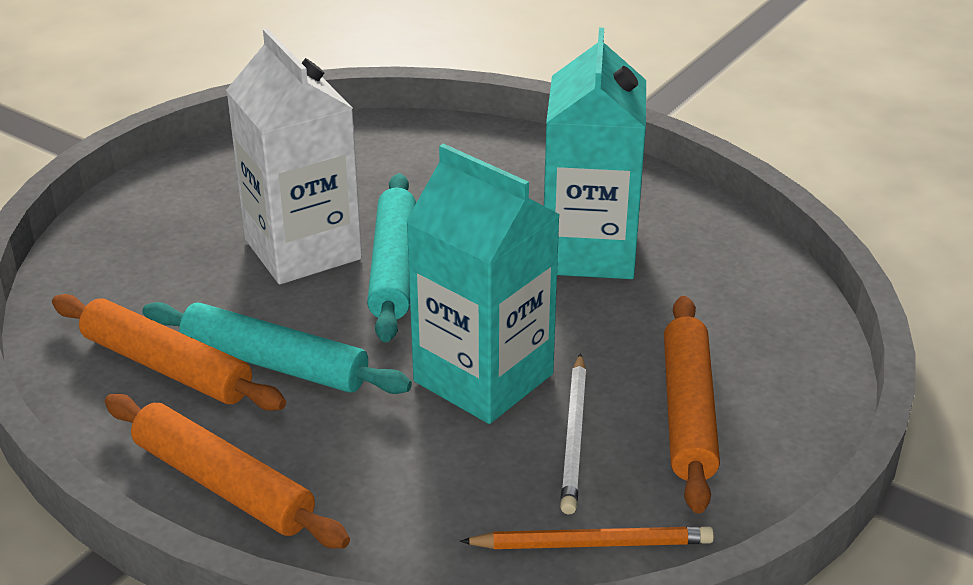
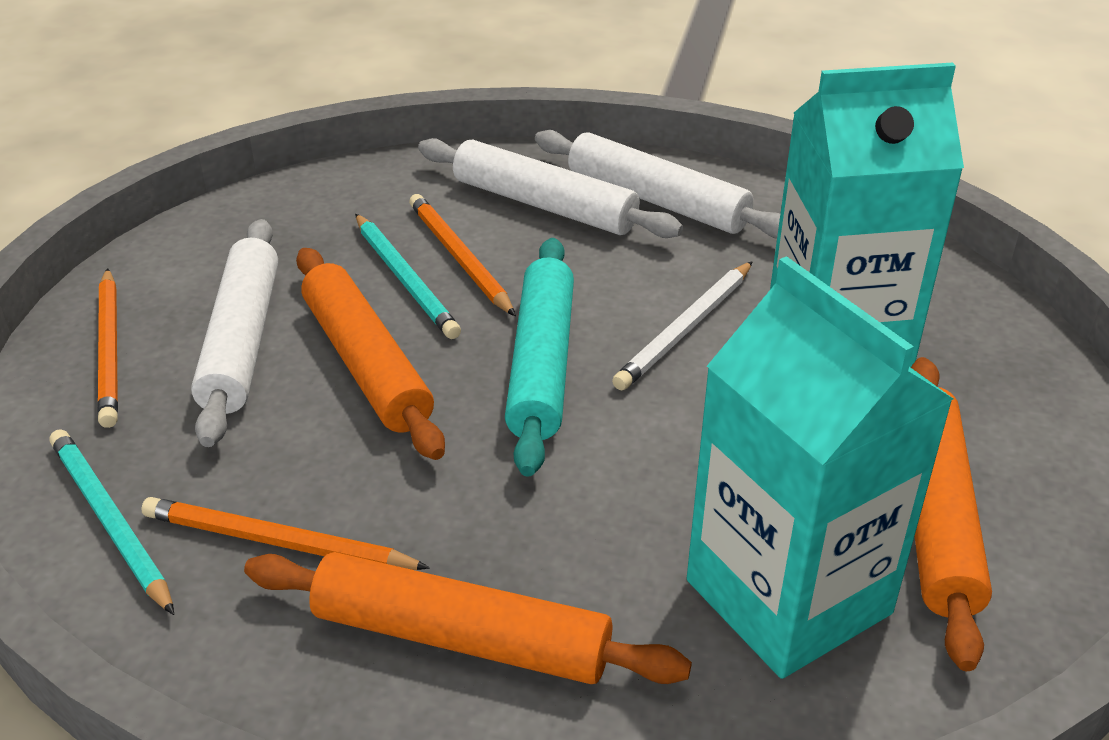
orange pencil: 1 -> 3
turquoise pencil: 0 -> 2
turquoise rolling pin: 2 -> 1
white carton: 1 -> 0
white rolling pin: 0 -> 3

